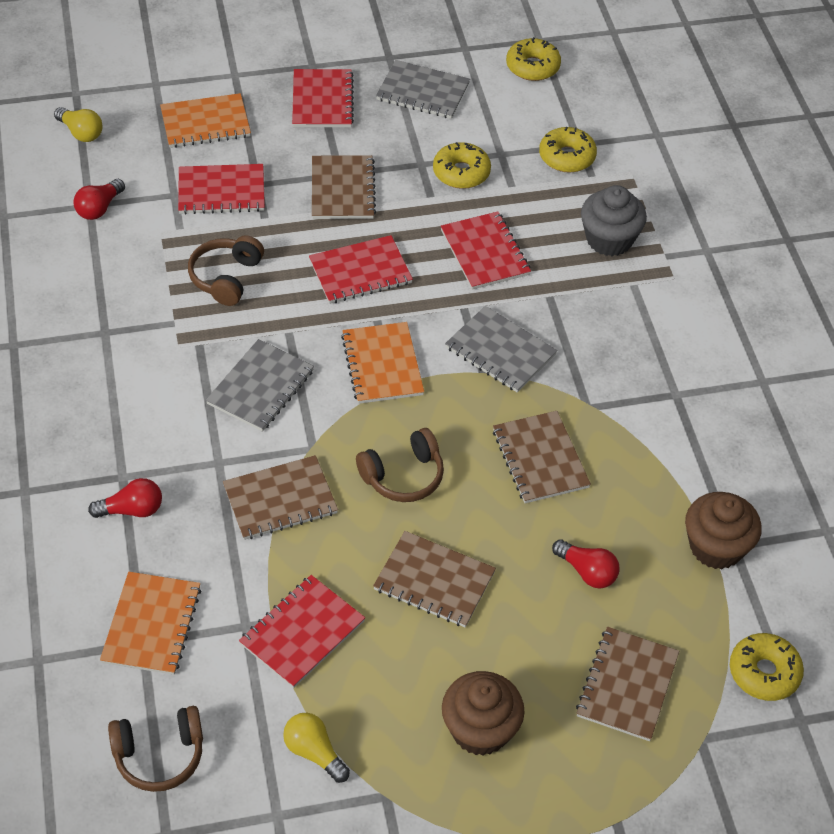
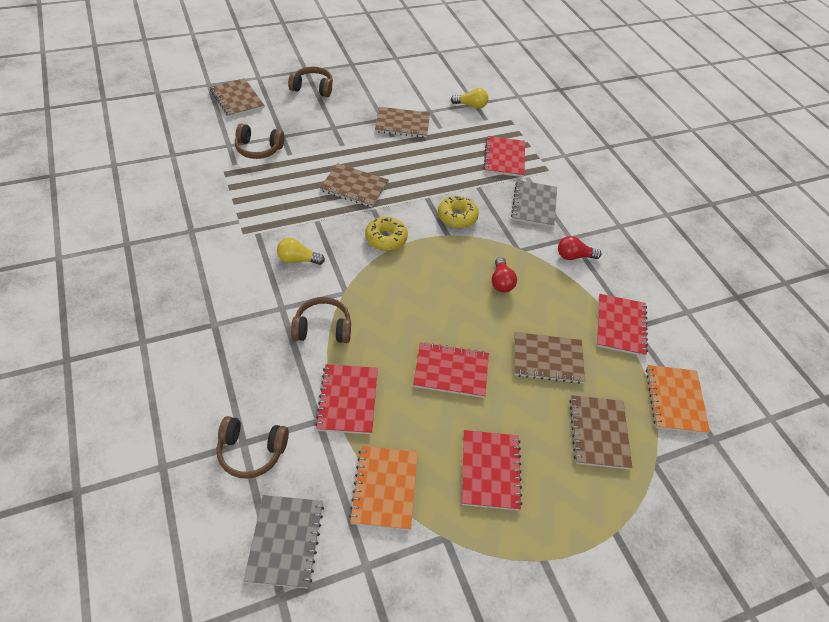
brown cupcake: 2 -> 0
brown headphones: 3 -> 4
grey cupcake: 1 -> 0
grey notebook: 3 -> 2
orange notebook: 3 -> 2
red light bulb: 3 -> 2
yellow donut: 4 -> 2

